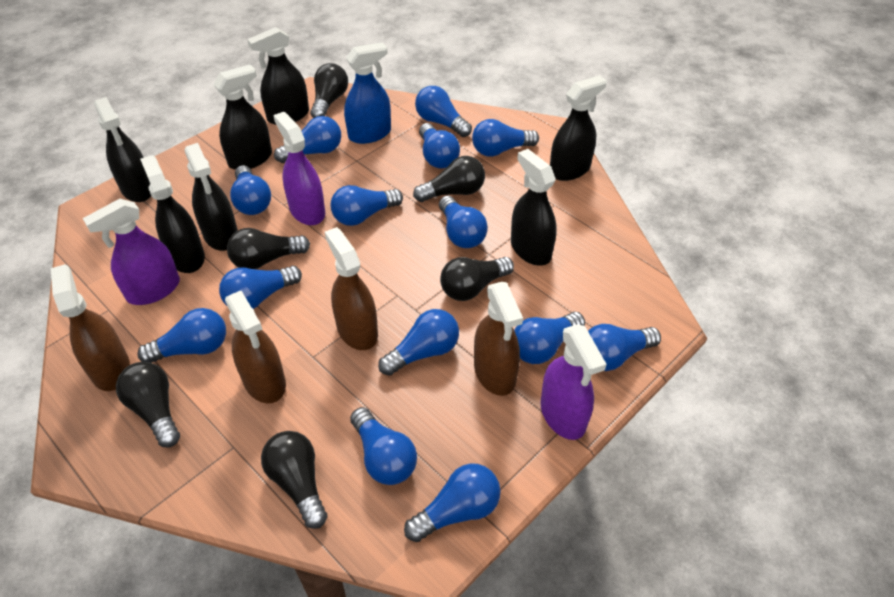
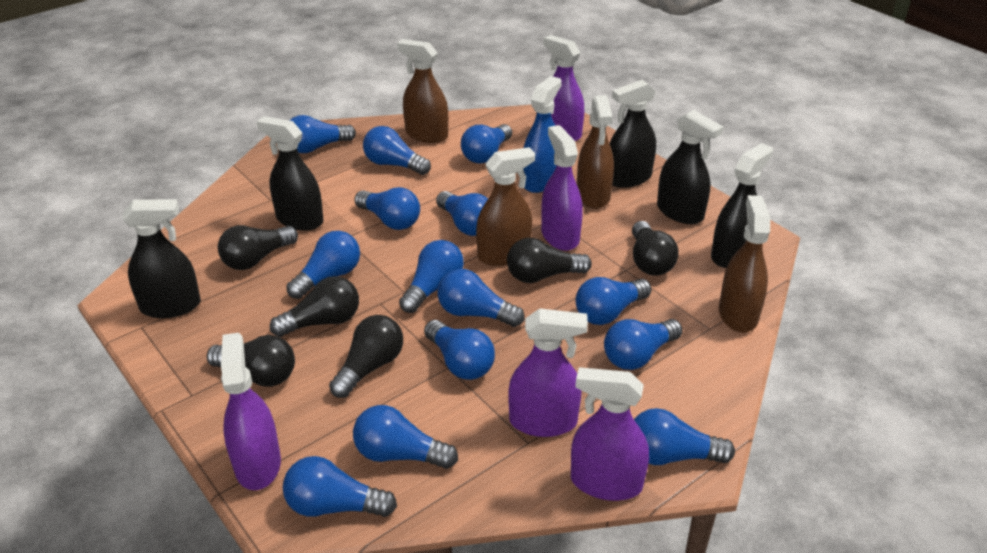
black spray bottle: 7 -> 5
purple spray bottle: 3 -> 5

